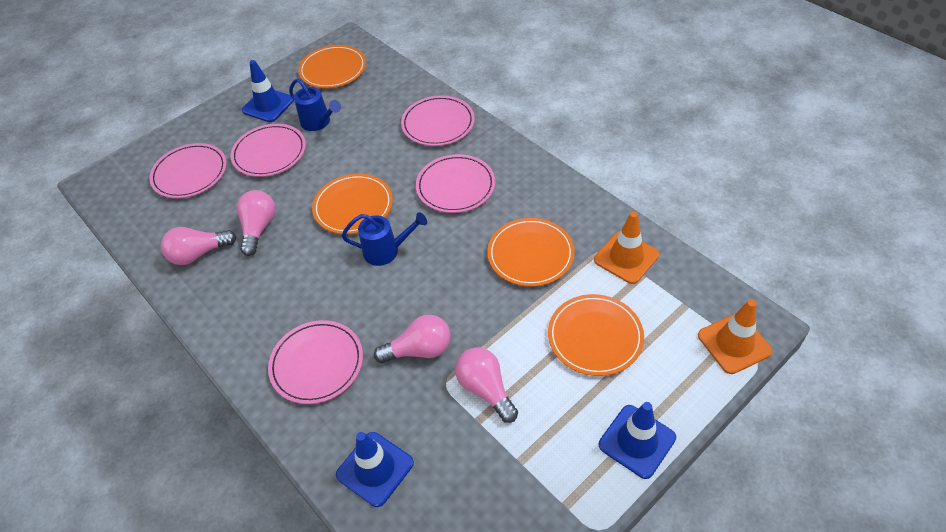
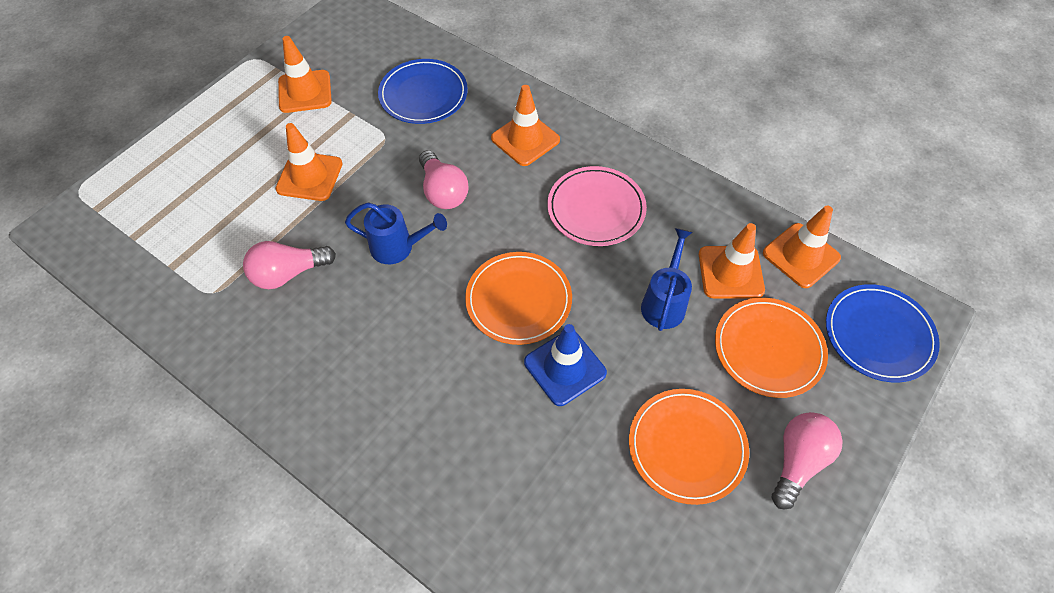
blue plate: 0 -> 2
blue traffic cone: 3 -> 1
orange plate: 4 -> 3
orange traffic cone: 2 -> 5
pink light bulb: 4 -> 3
pink plate: 5 -> 1

